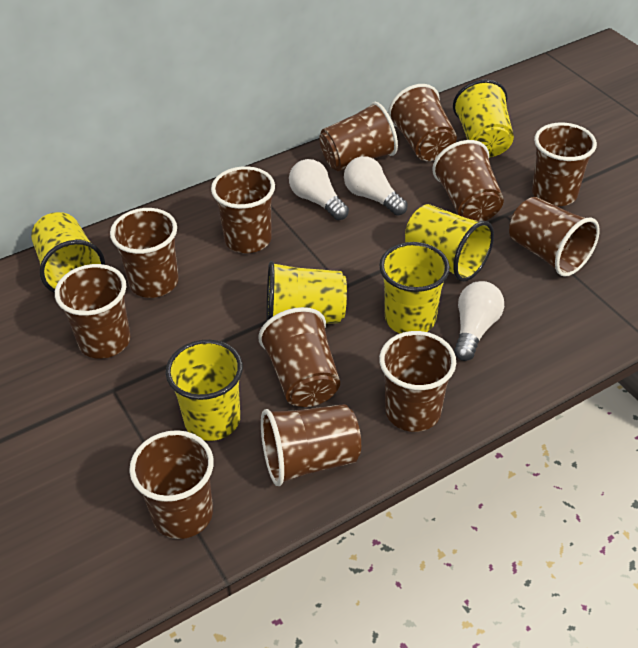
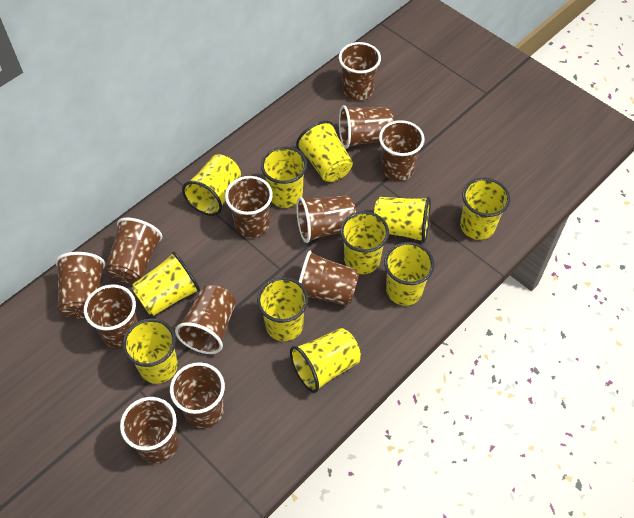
white light bulb: 3 -> 0
yellow cup: 6 -> 11

